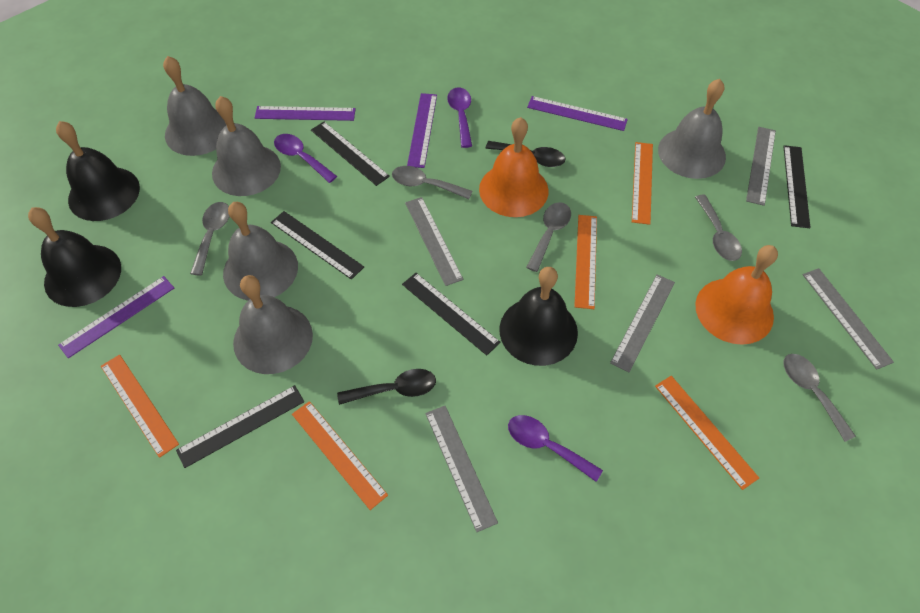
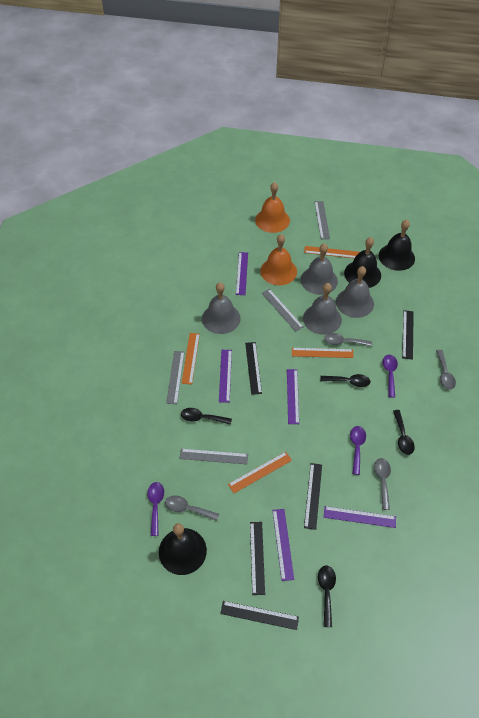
black spoon: 2 -> 4
grey bell: 5 -> 4
grey ruler: 5 -> 4
grey spoon: 5 -> 4
orange ruler: 5 -> 4
purple ruler: 4 -> 5

